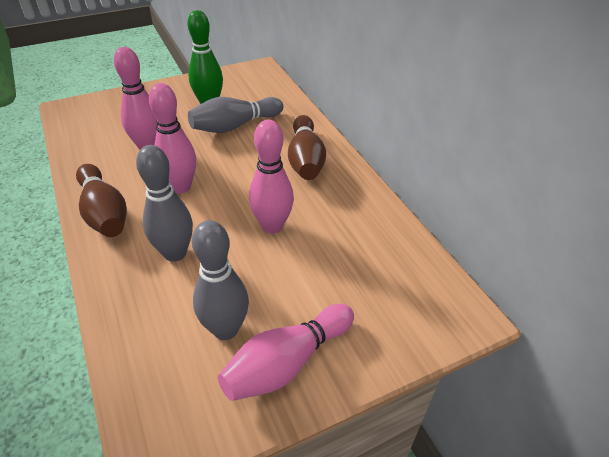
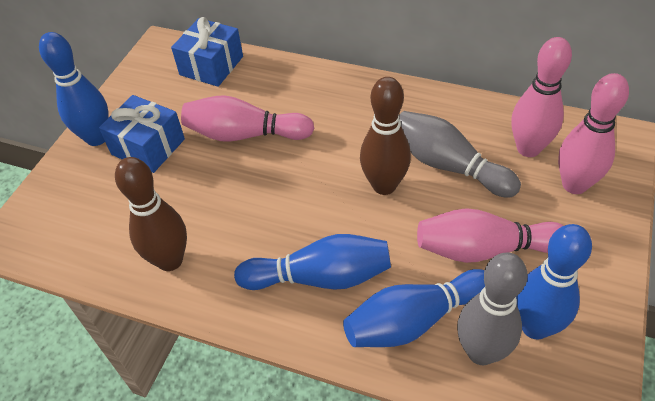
blue bowling pin: 0 -> 4
blue gift: 0 -> 2
green bowling pin: 1 -> 0
grey bowling pin: 3 -> 2

